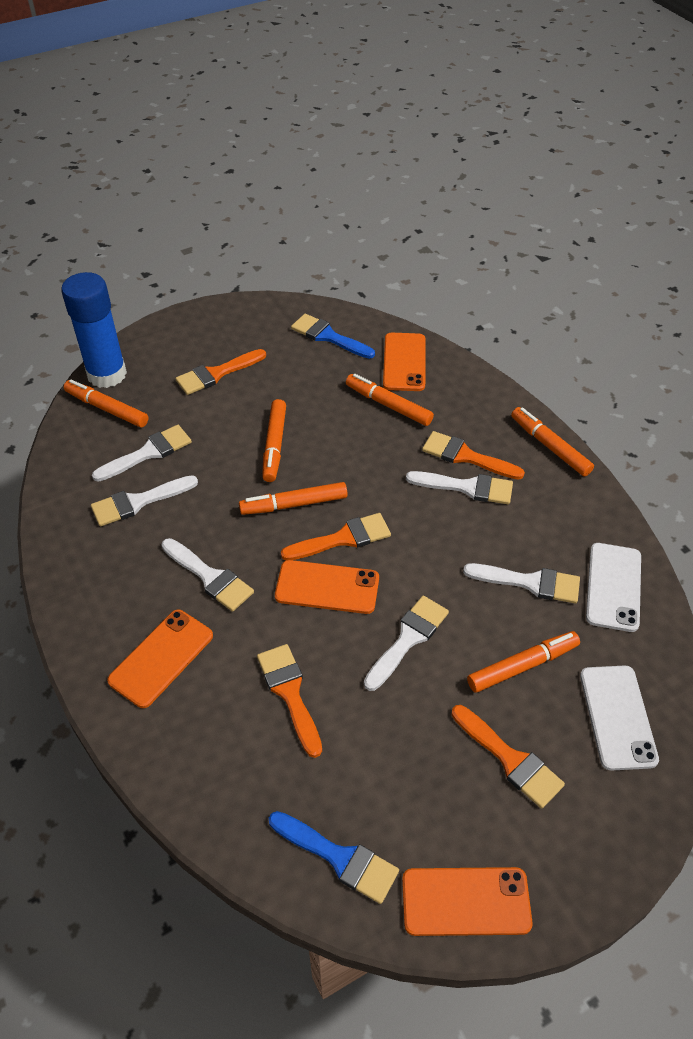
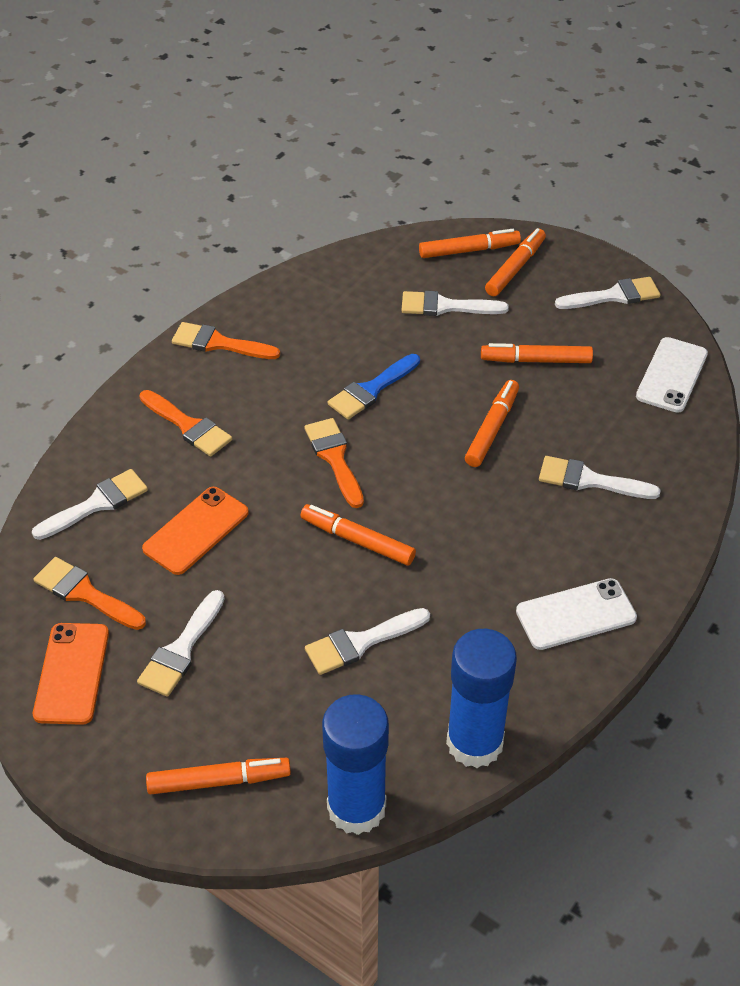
blue brush: 2 -> 1
blue glue stick: 1 -> 2
orange brush: 5 -> 4
orange phone: 4 -> 2

